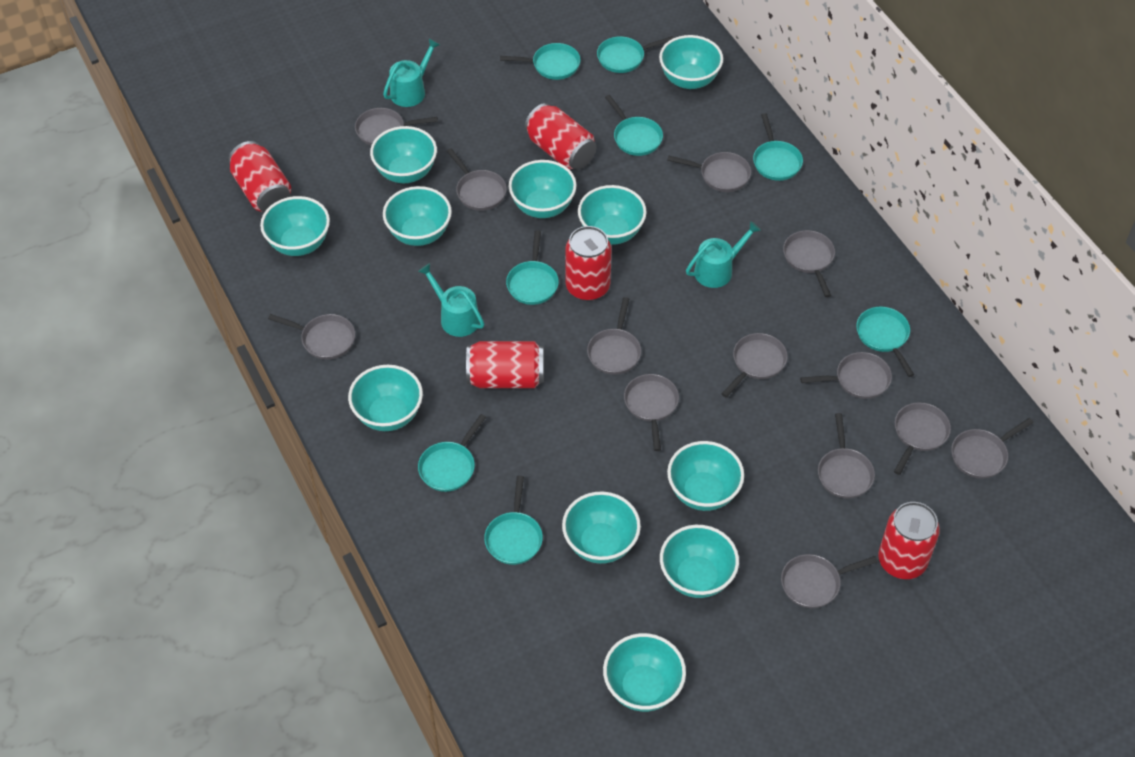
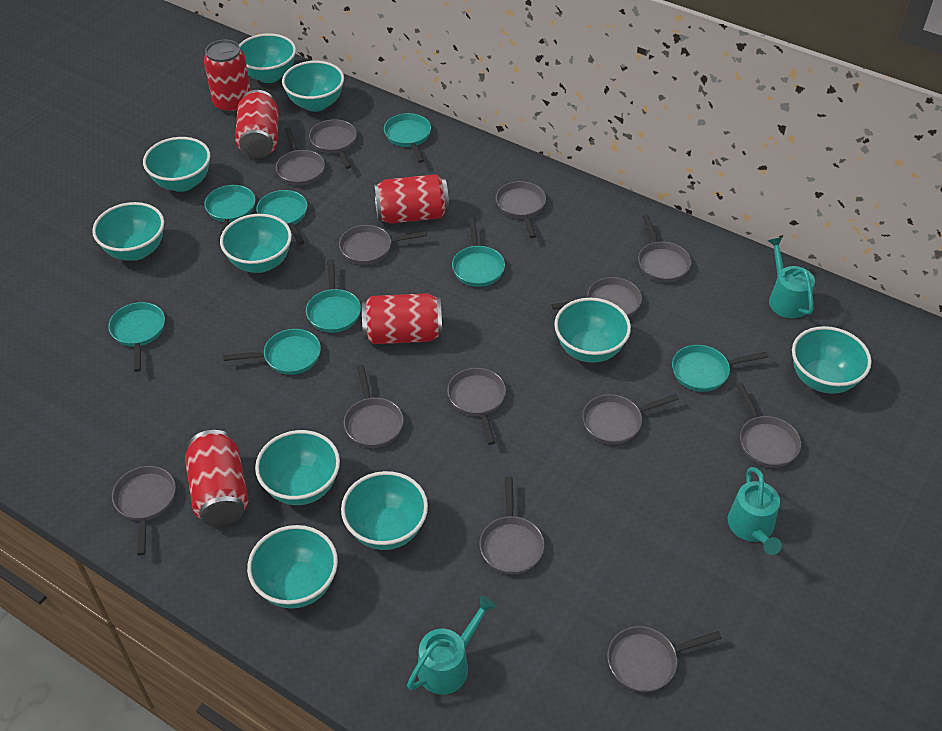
turquoise bowl: 11 -> 10

